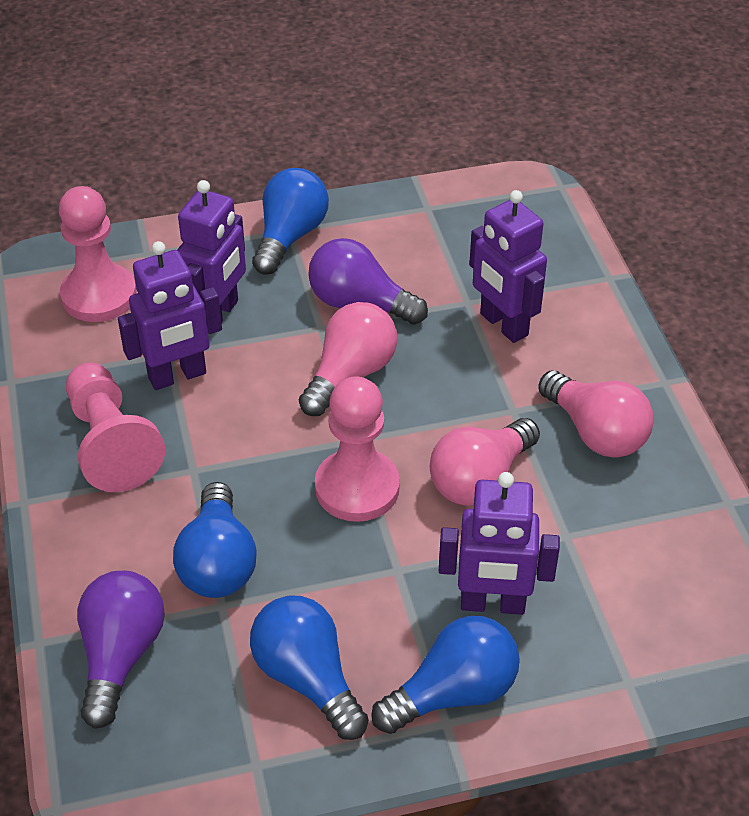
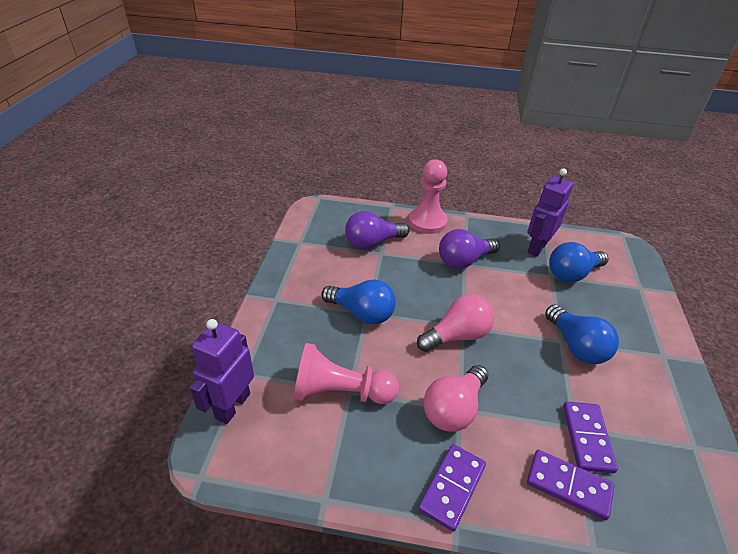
blue light bulb: 4 -> 3
pink light bulb: 3 -> 2
pink pawn: 3 -> 2
purple domino: 0 -> 3
purple robot: 4 -> 2

